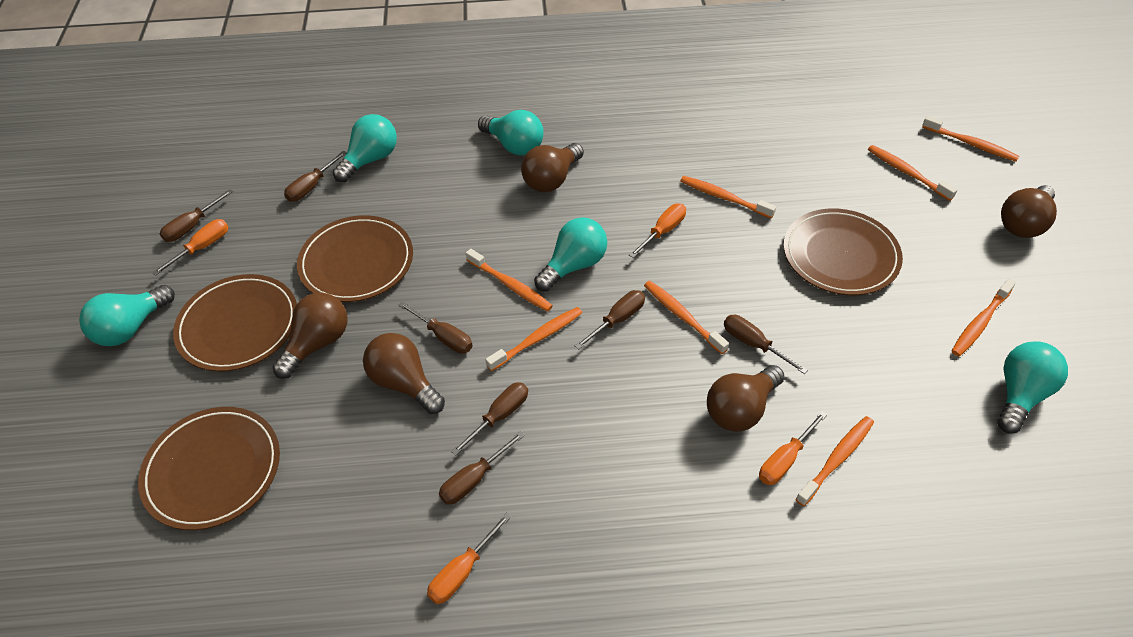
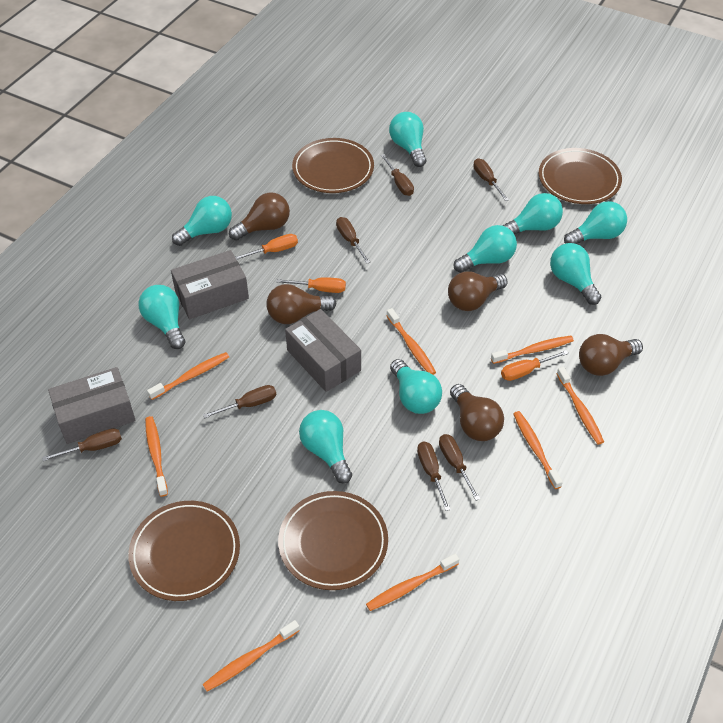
grey box: 0 -> 3
orange screwdriver: 4 -> 3
turquoise light bulb: 5 -> 9

